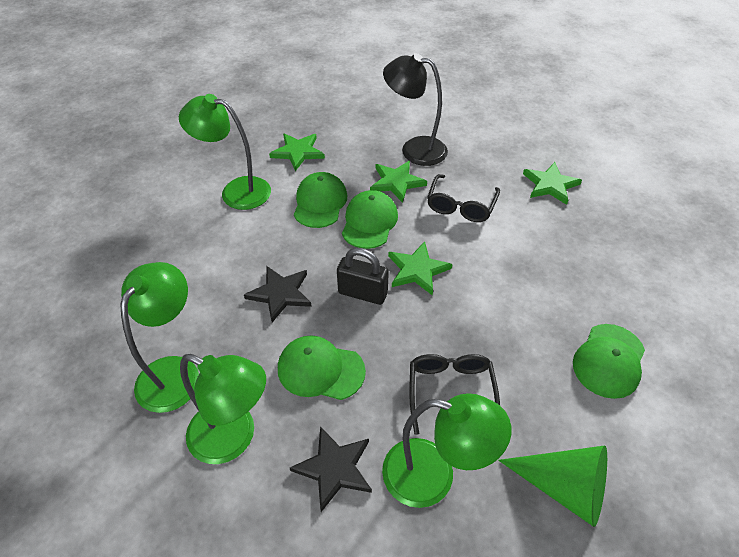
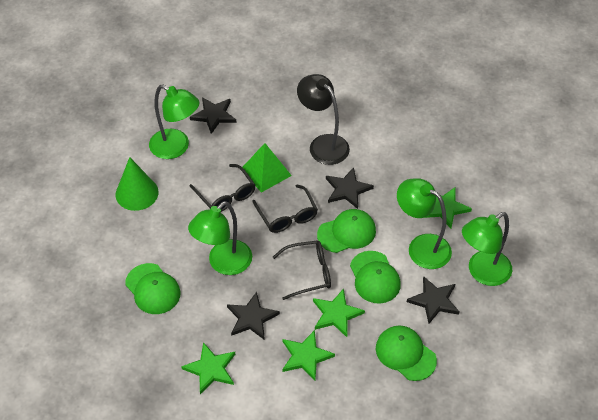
black glasses: 2 -> 3
black padlock: 1 -> 0
black star: 2 -> 4
green pyramid: 0 -> 1

